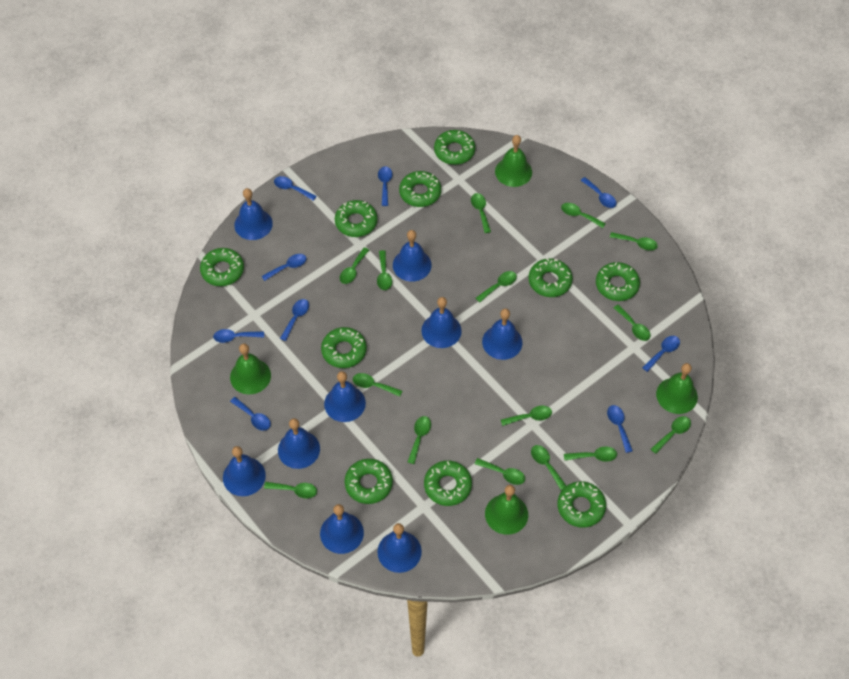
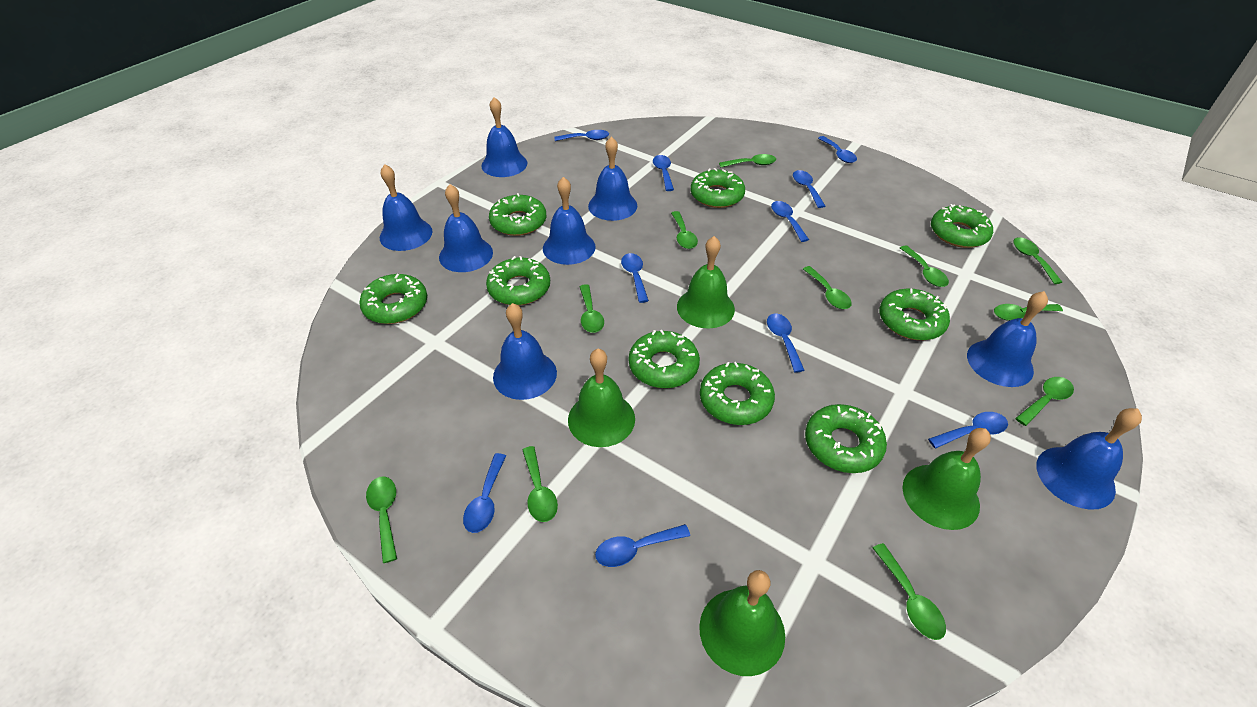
blue bell: 9 -> 8
blue spoon: 9 -> 10
green donut: 10 -> 9
green spoon: 15 -> 11

